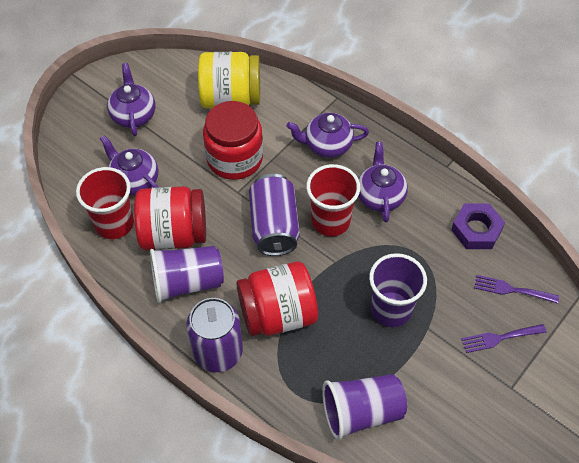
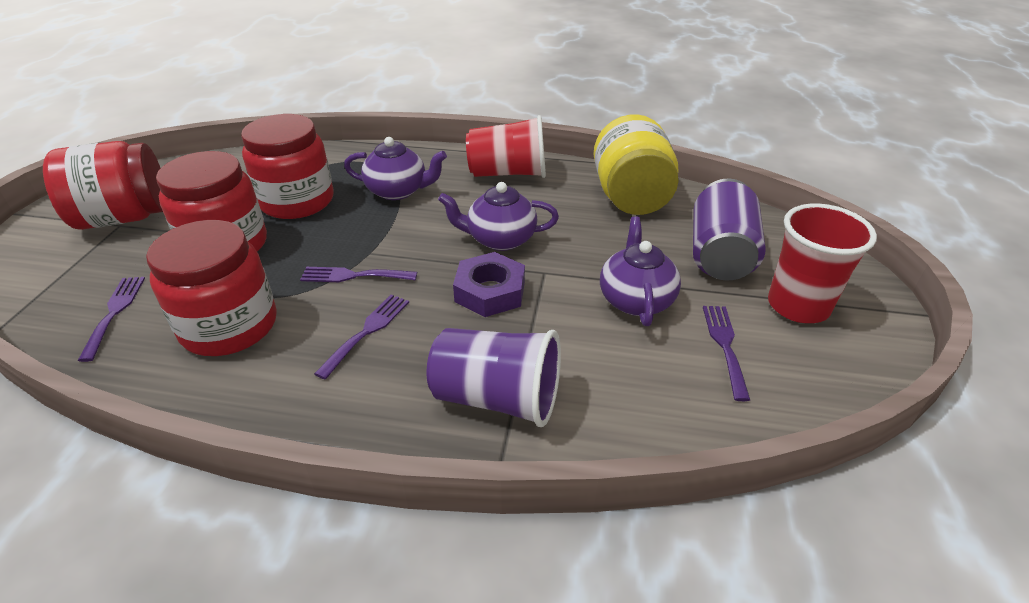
purple can: 2 -> 1
purple cup: 3 -> 1
purple fork: 2 -> 4
purple teapot: 4 -> 3
red jar: 3 -> 4

